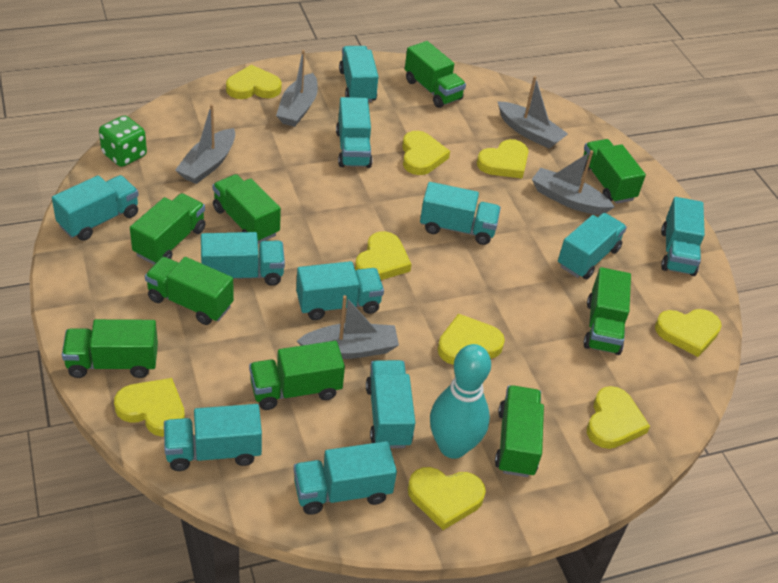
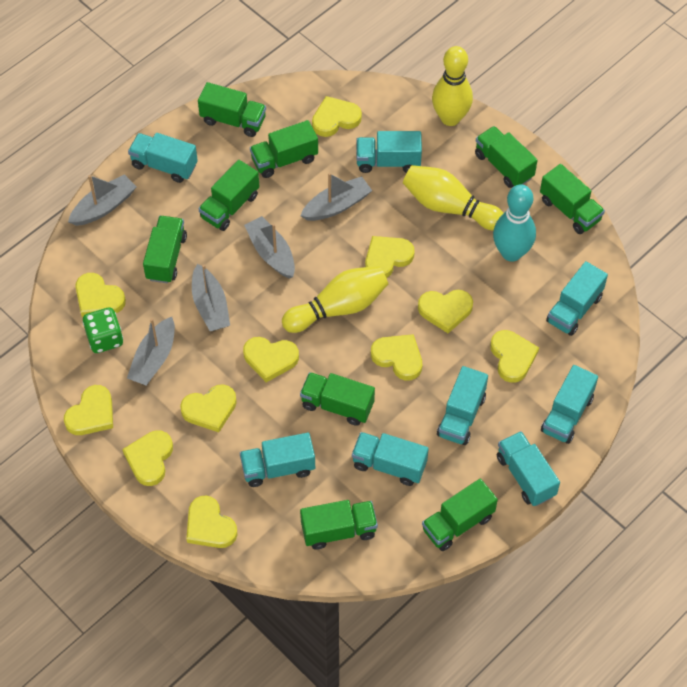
turquoise truck: 11 -> 8
yellow bowling pin: 0 -> 3
yellow heart: 9 -> 11

